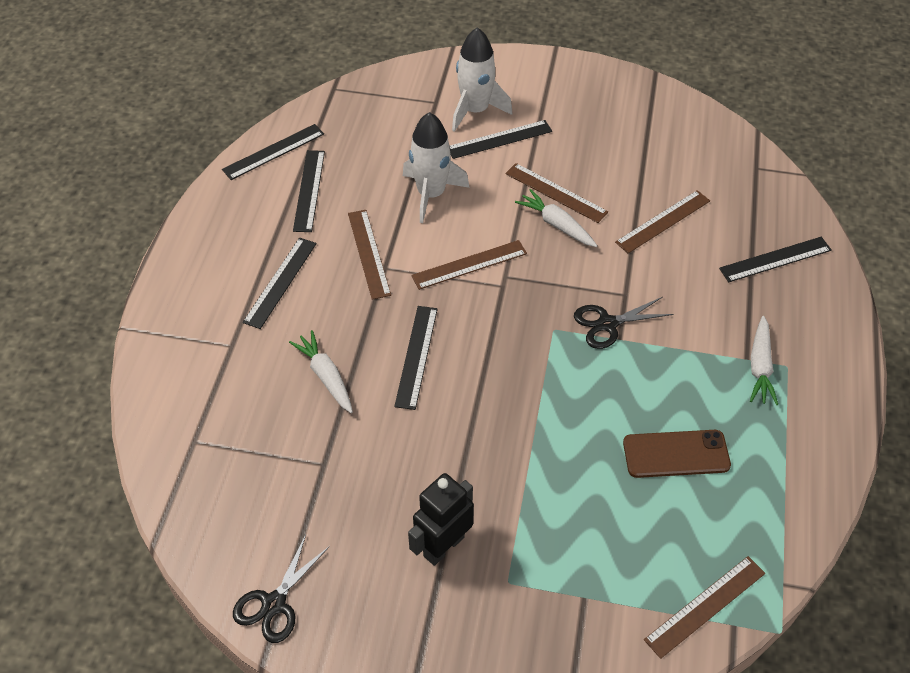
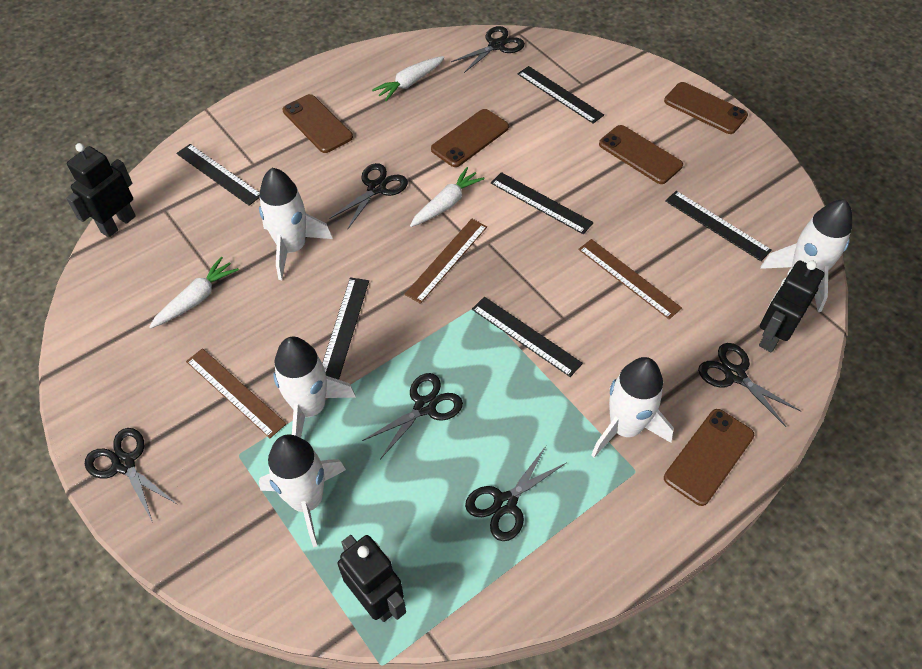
black robot: 1 -> 3
black scissors: 2 -> 6
brown phone: 1 -> 5
brown ruler: 5 -> 3
white rocket: 2 -> 5

